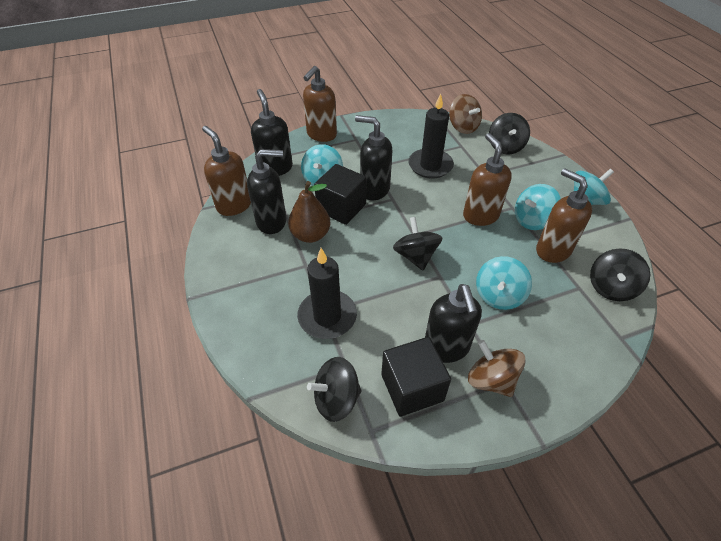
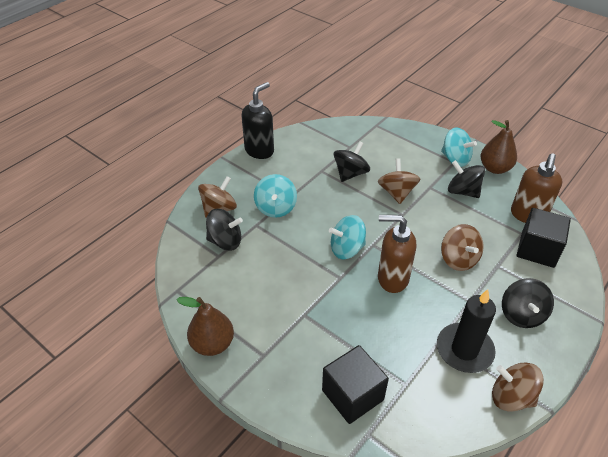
black candle: 2 -> 1
black soap dispenser: 4 -> 1
brown pear: 1 -> 2
brown soap dispenser: 4 -> 2
brown spinning top: 2 -> 4
turquoise spinning top: 4 -> 3

